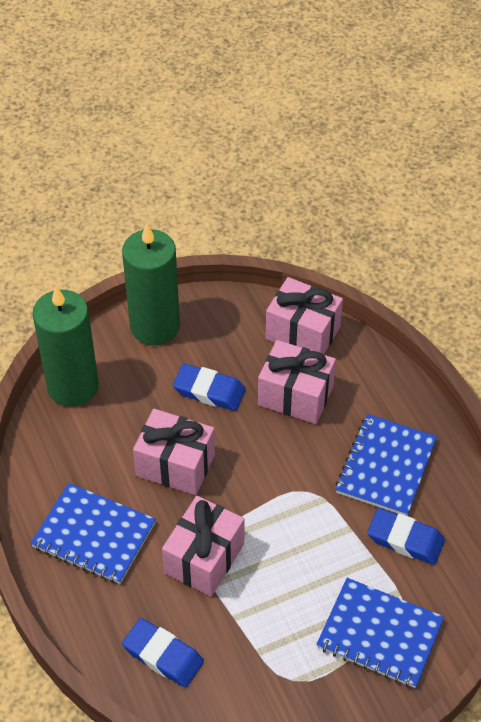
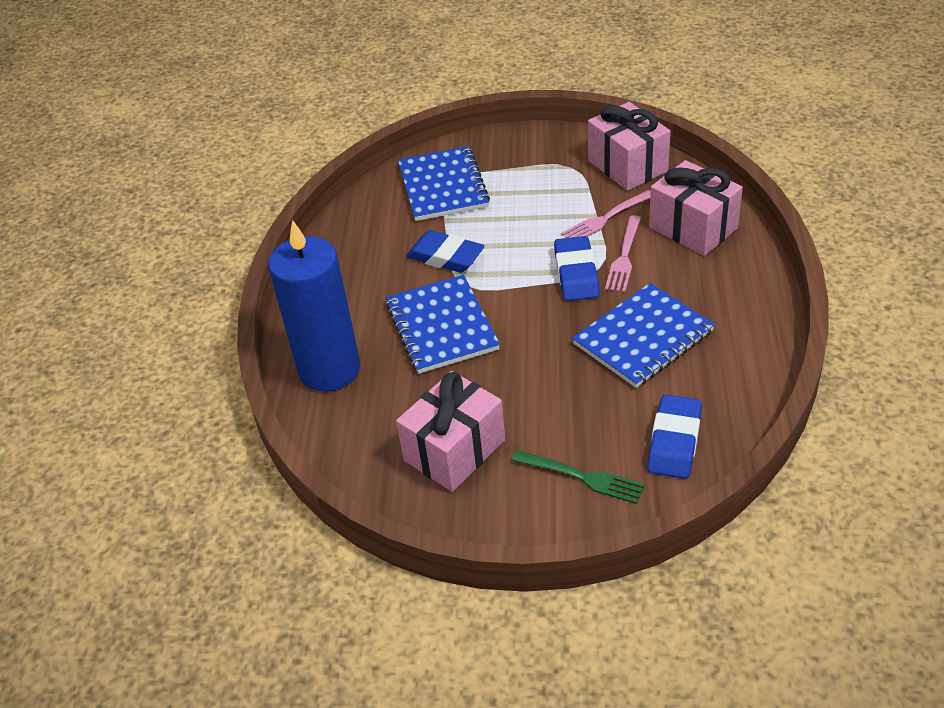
blue candle: 0 -> 1
green candle: 2 -> 0
green fork: 0 -> 1
pink fork: 0 -> 2
pink gift: 4 -> 3

